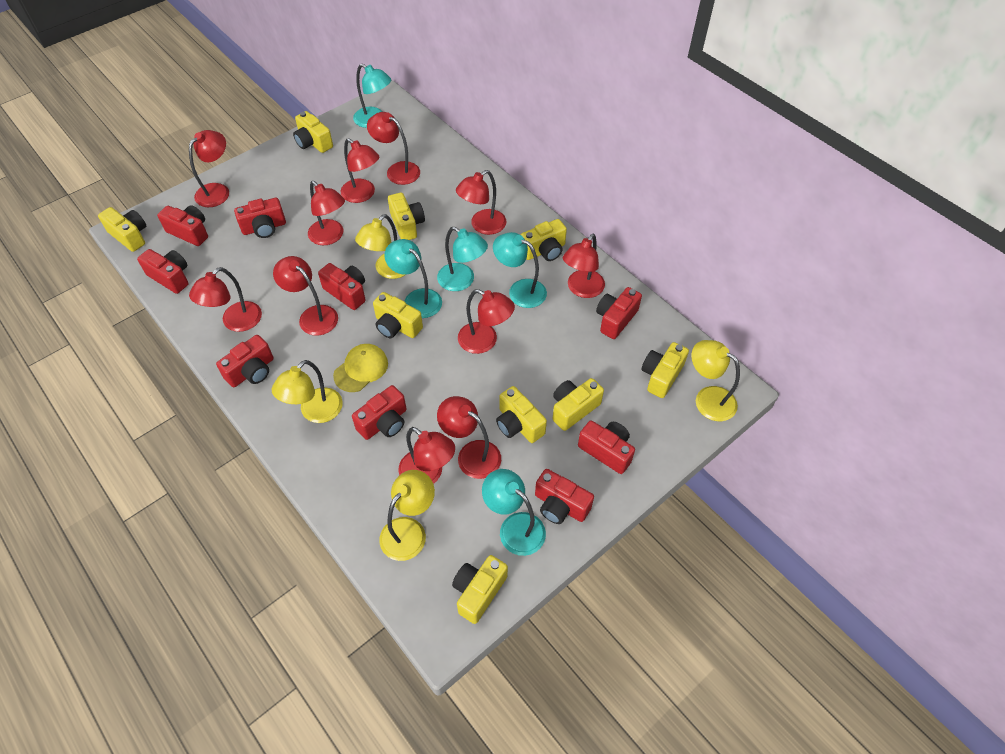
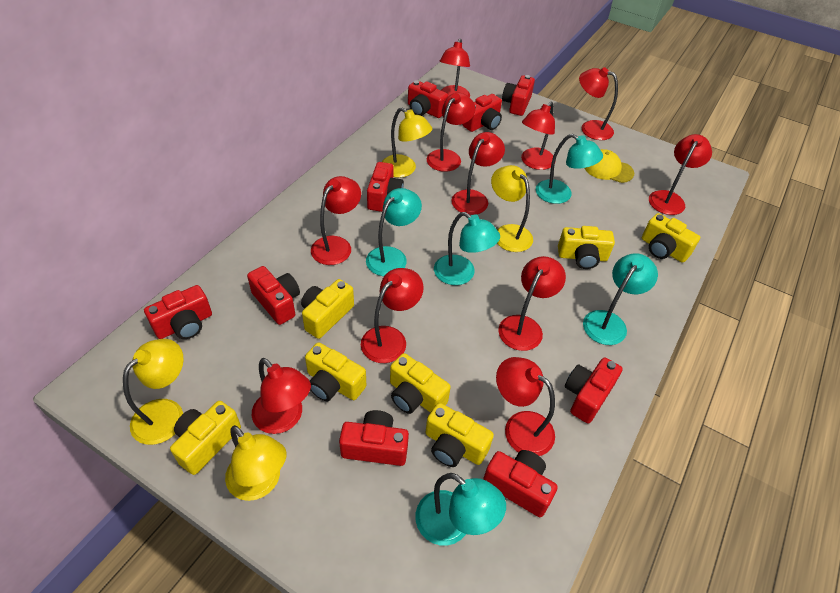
yellow camera: 9 -> 7

